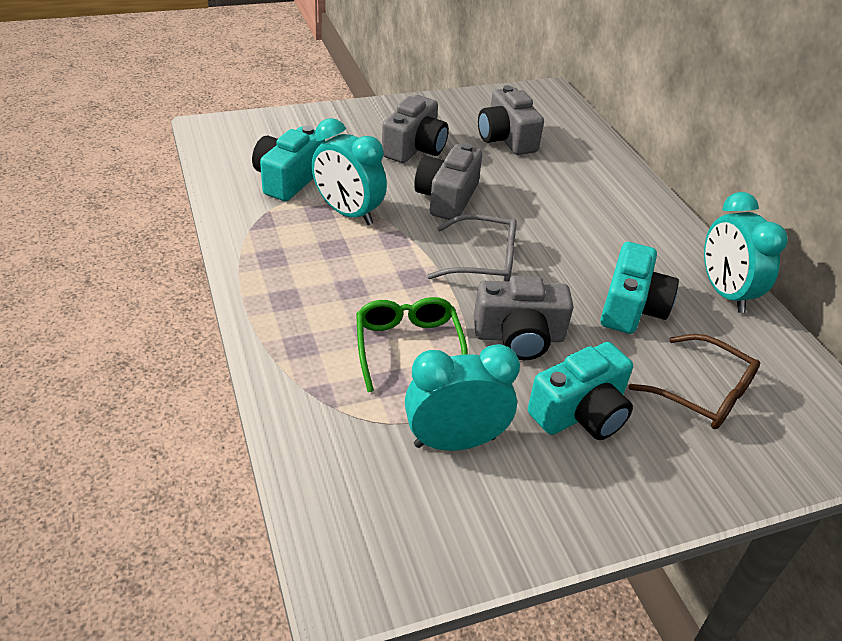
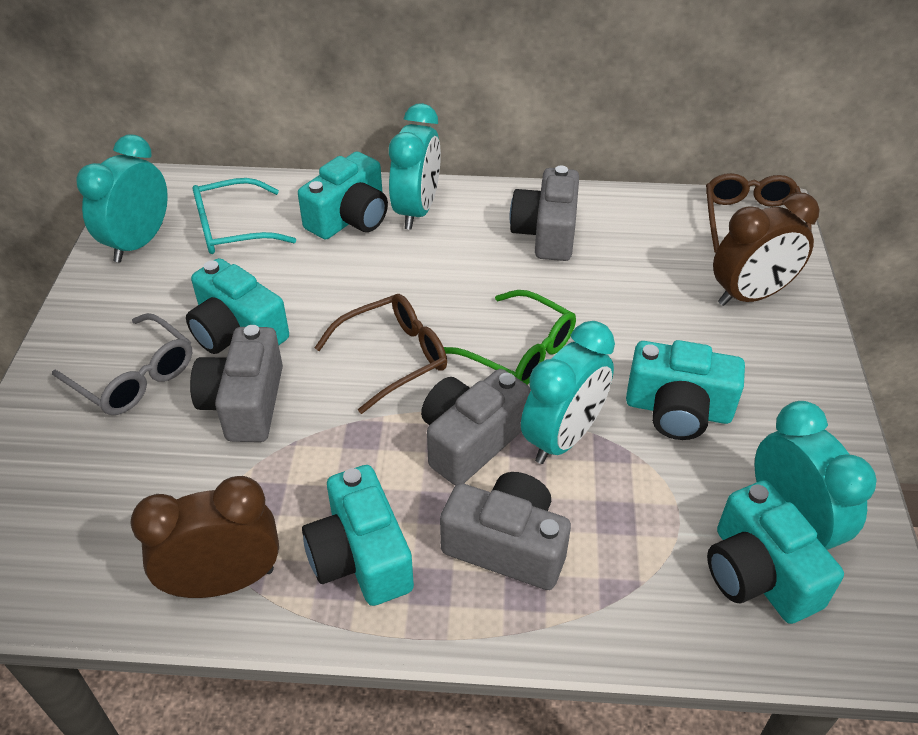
brown clock: 0 -> 2
brown glasses: 1 -> 2
turquoise camera: 3 -> 5
turquoise clock: 3 -> 4
turquoise glasses: 0 -> 1

